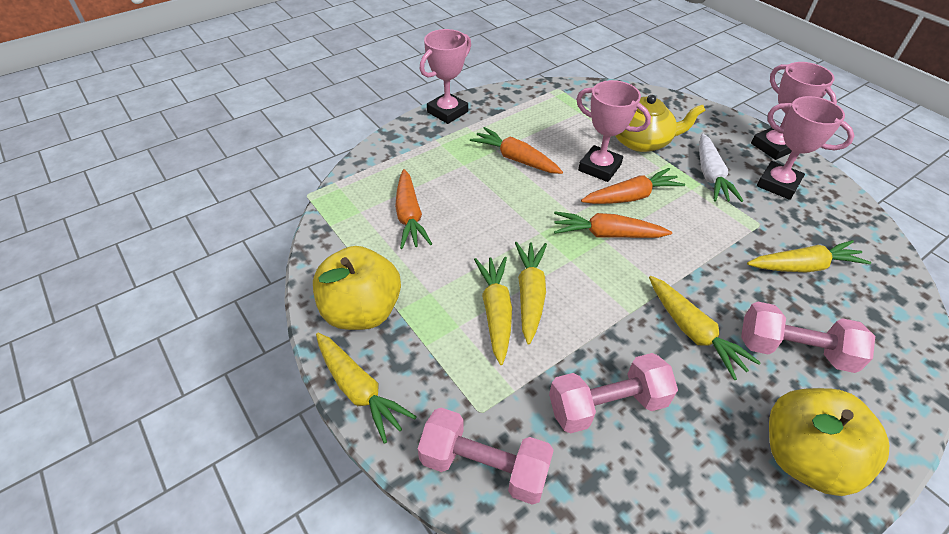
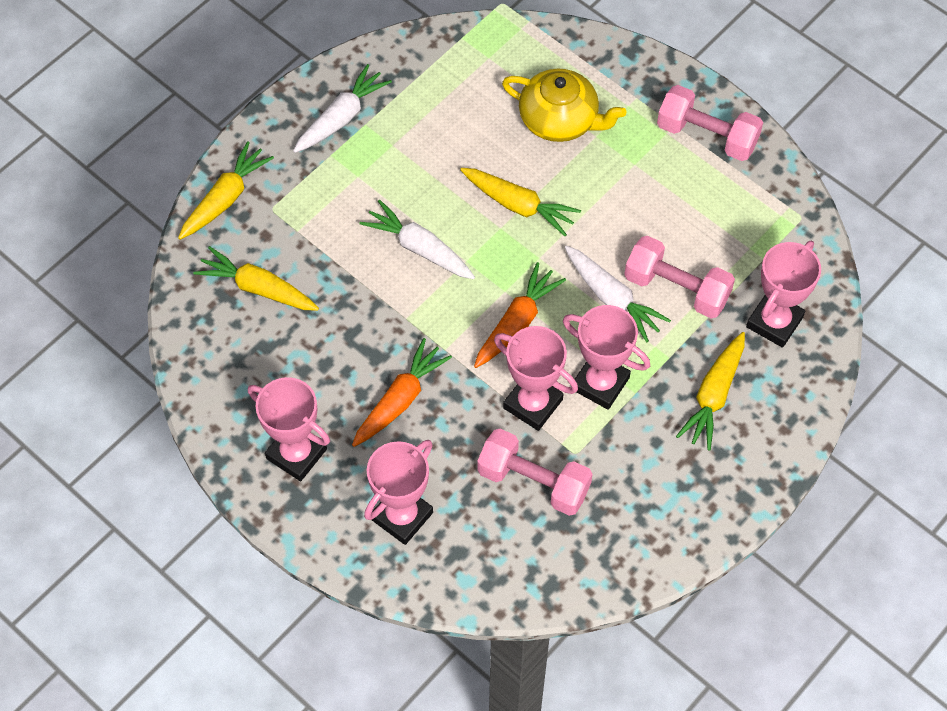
orange carrot: 4 -> 2
pink trophy: 4 -> 5
white carrot: 1 -> 3
yellow apple: 2 -> 0
yellow carrot: 5 -> 4

